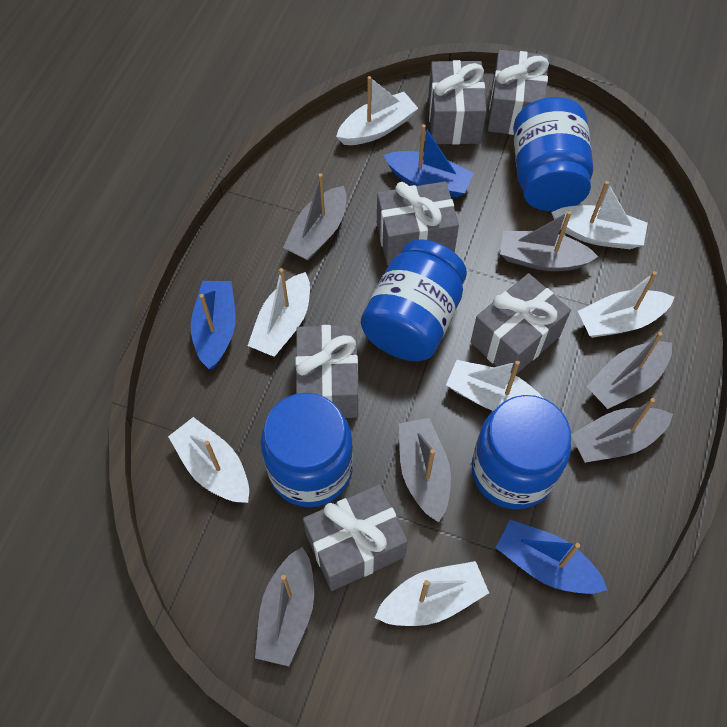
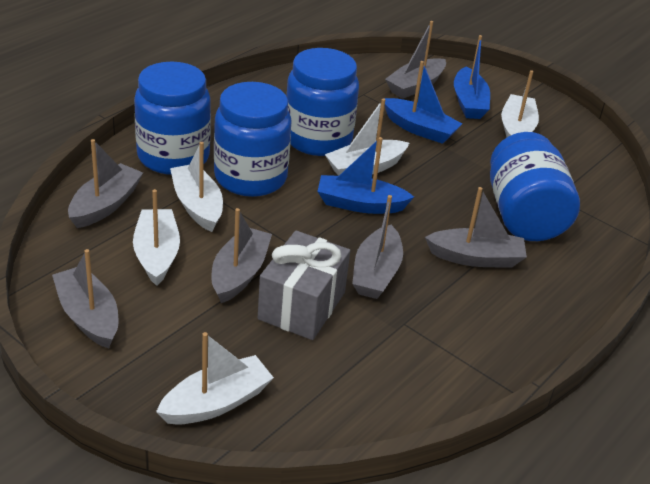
grey gift: 6 -> 1
white boat: 7 -> 5

